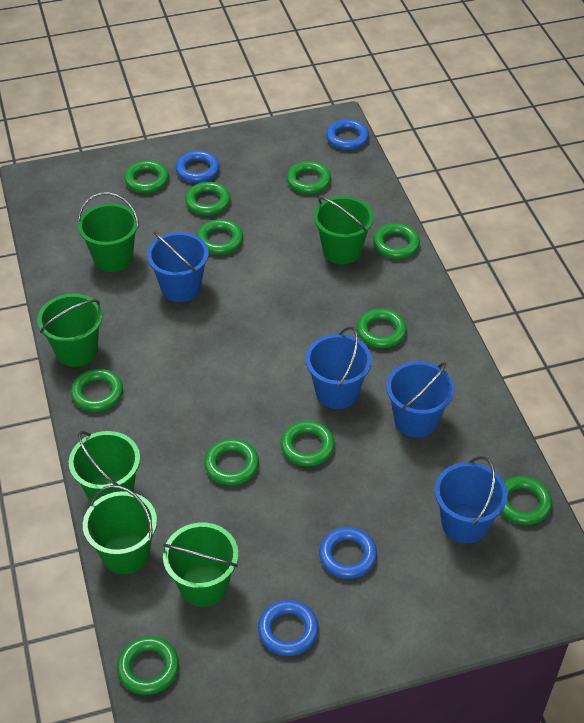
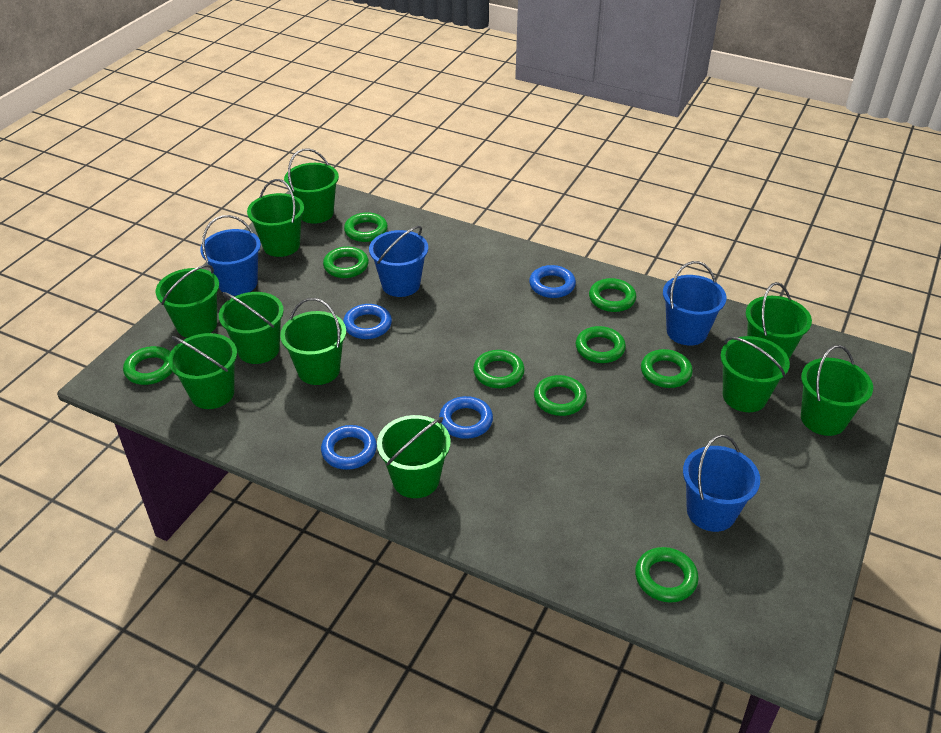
green bucket: 6 -> 10
green ring: 11 -> 9

